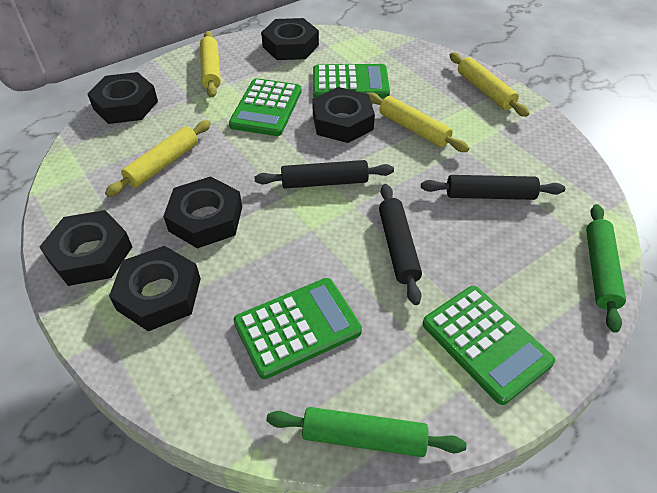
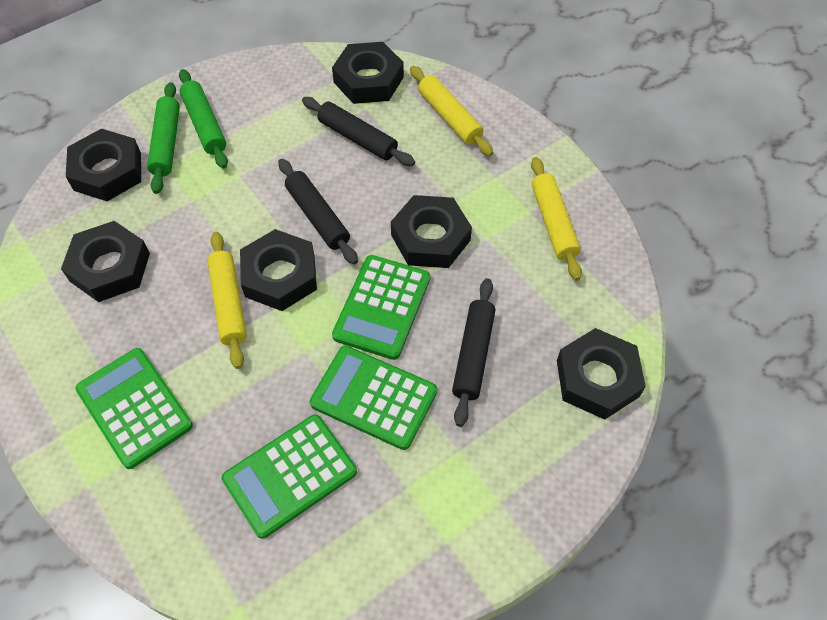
yellow rolling pin: 4 -> 3

